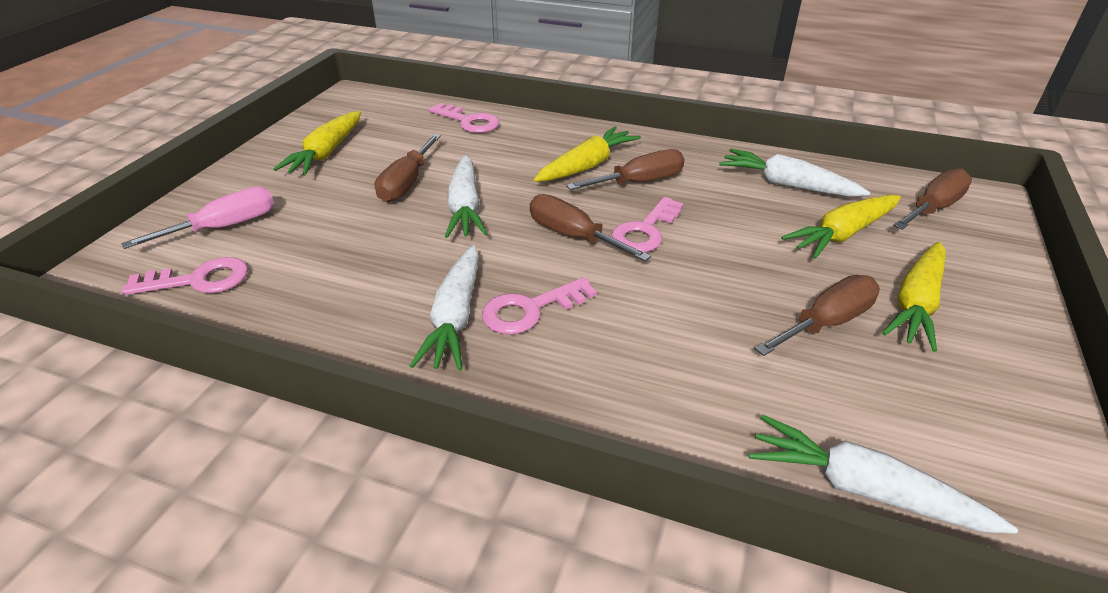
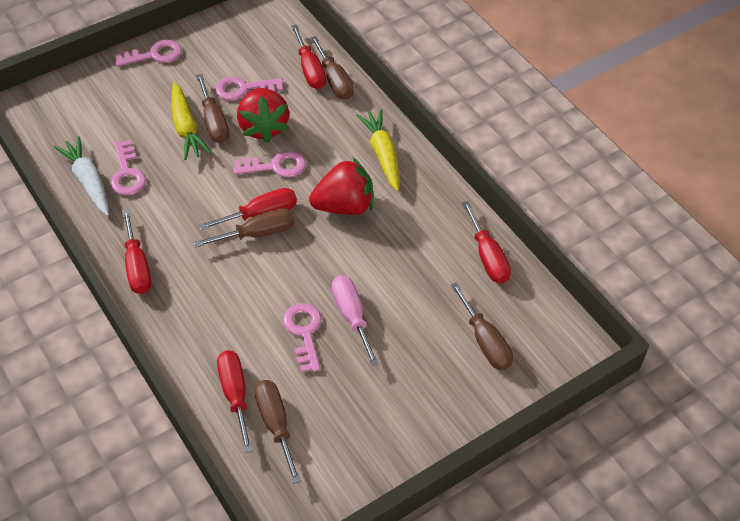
pink key: 4 -> 5
red screwdriver: 0 -> 5
red strawberry: 0 -> 2
white carrot: 4 -> 1
yellow carrot: 4 -> 2

